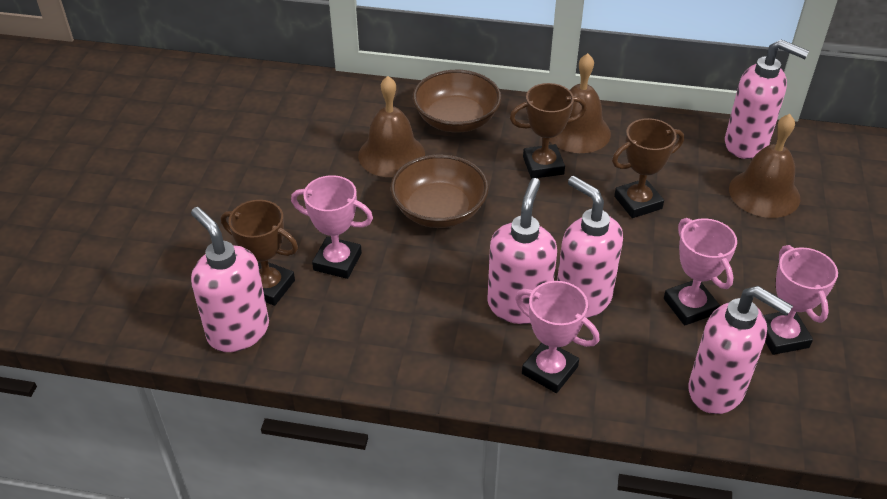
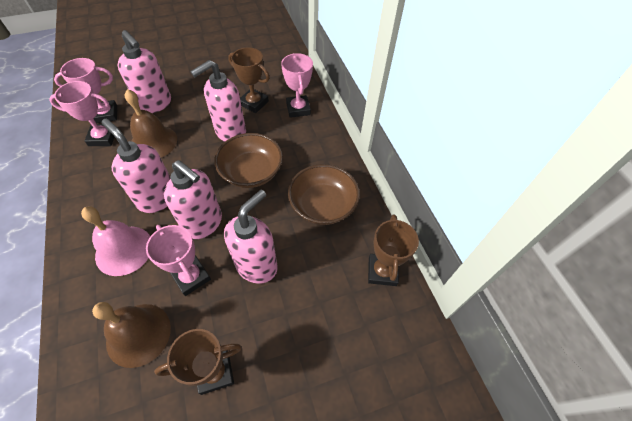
brown bell: 3 -> 2
pink bell: 0 -> 1

